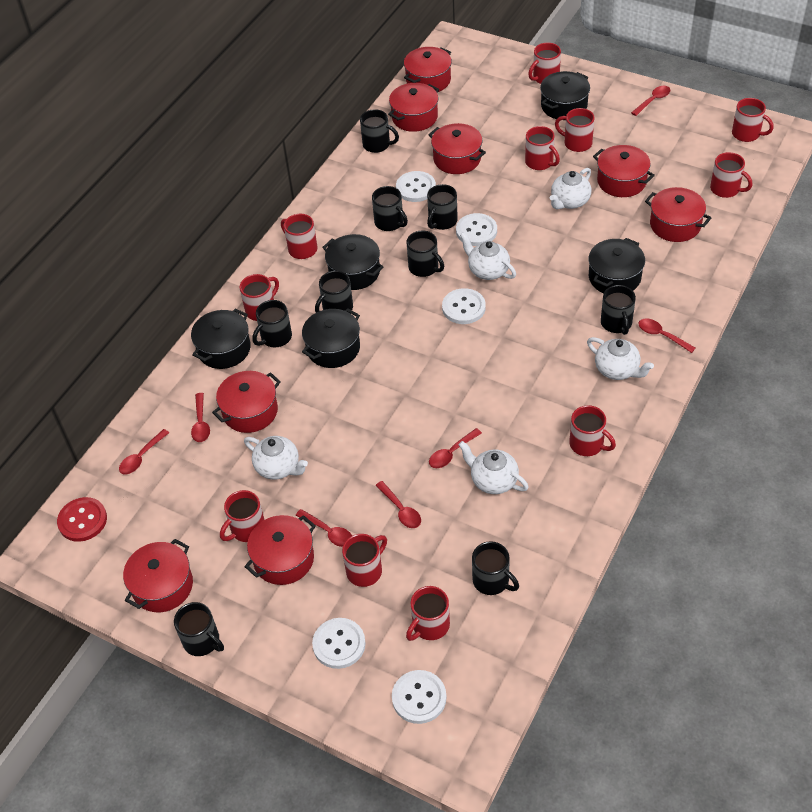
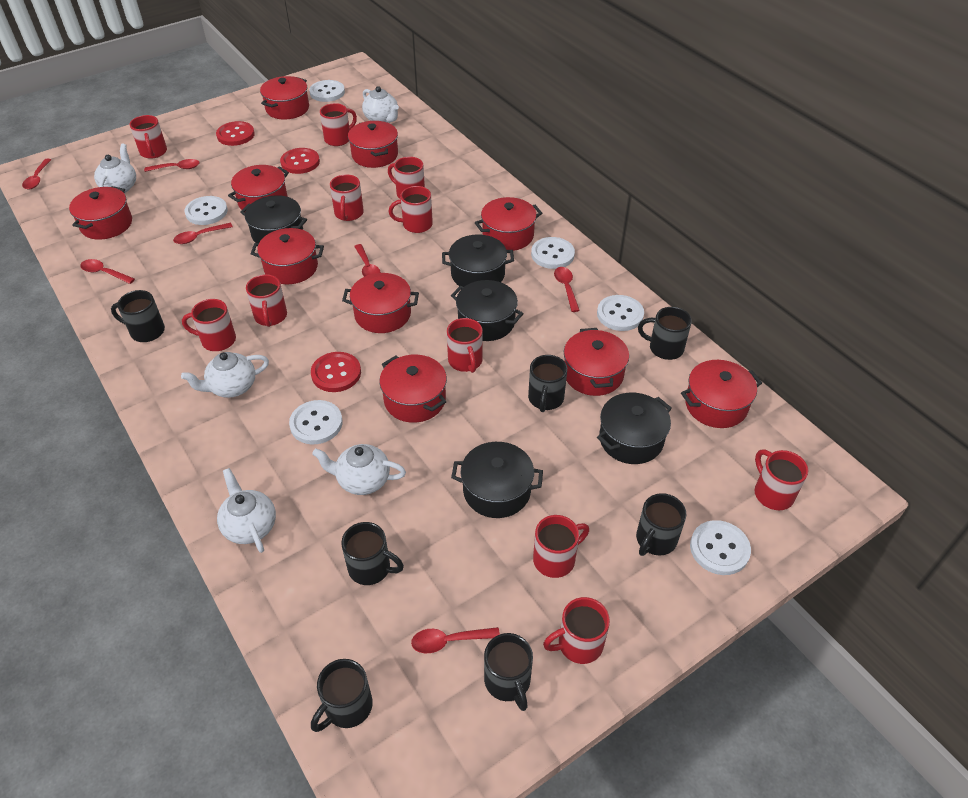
black mug: 9 -> 7
red button: 1 -> 3
red pot: 8 -> 10
white button: 5 -> 6

